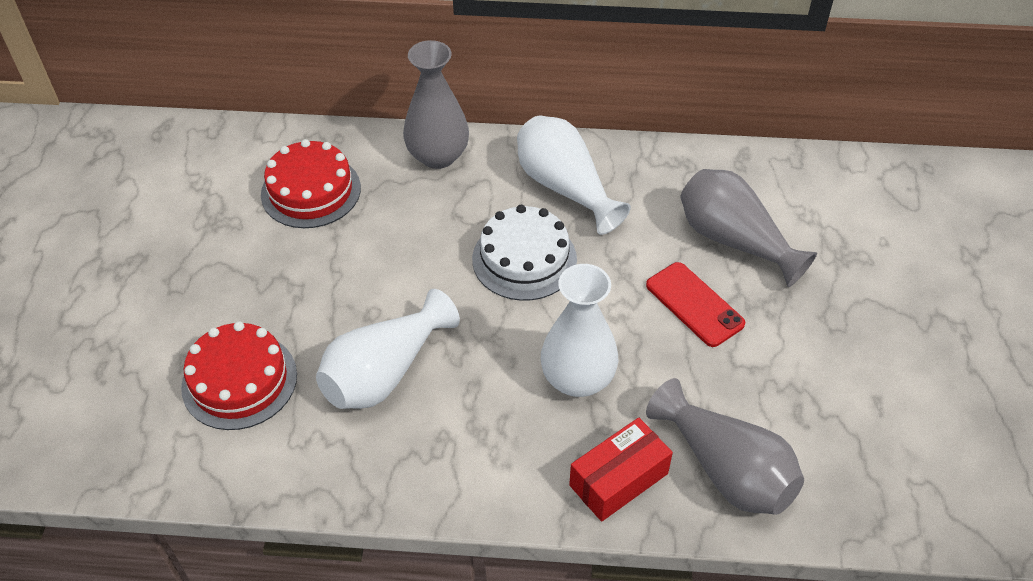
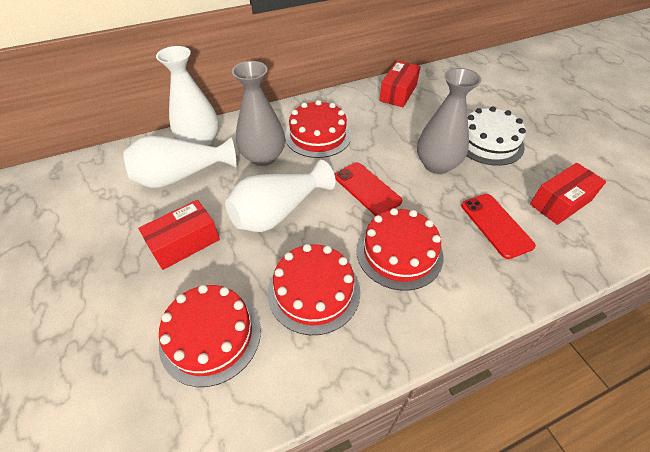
grey vase: 3 -> 2
red box: 1 -> 3
red cake: 2 -> 4
red phone: 1 -> 2

